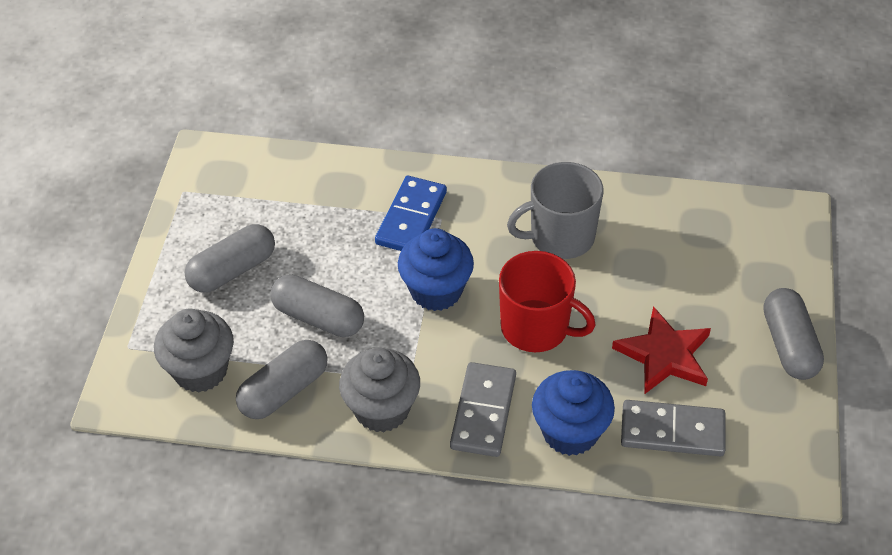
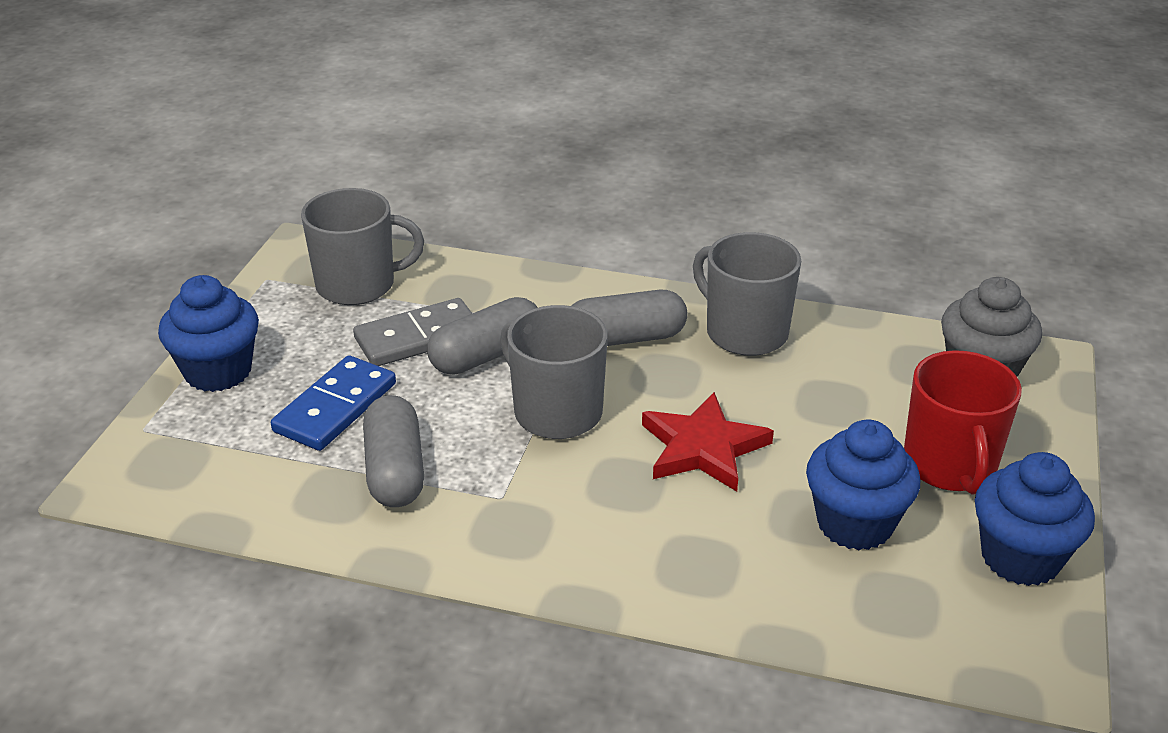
blue cupcake: 2 -> 3
grey capsule: 4 -> 3
grey cupcake: 2 -> 1
grey domino: 2 -> 1
grey mug: 1 -> 3

